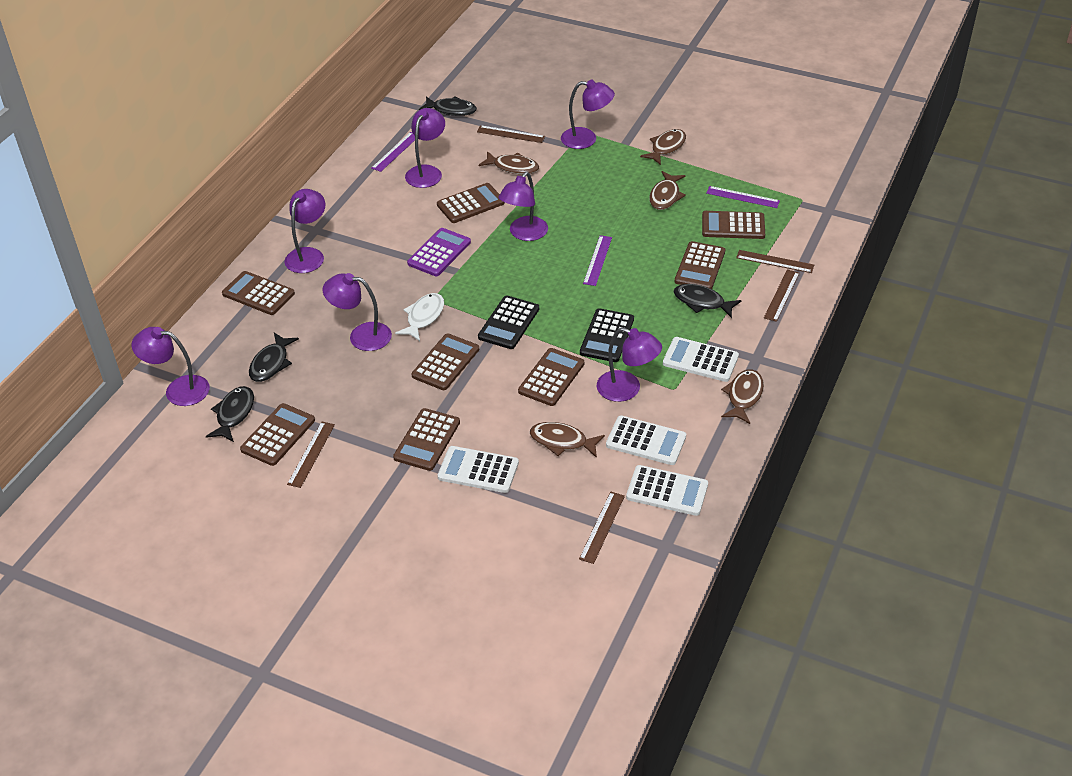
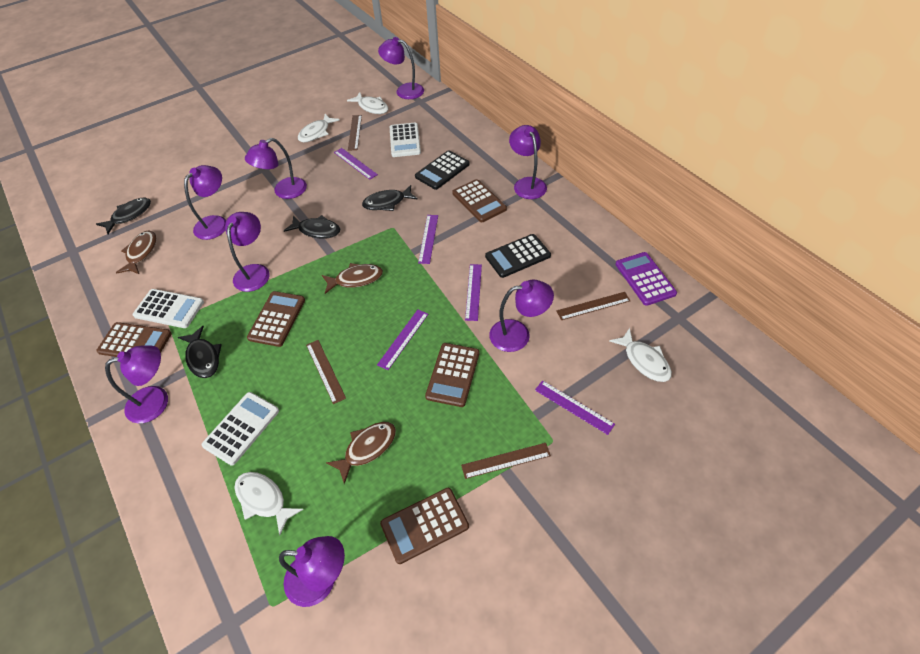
brown calculator: 8 -> 5
brown fish: 5 -> 3
brown ruler: 5 -> 4
purple lamp: 7 -> 8
purple ruler: 3 -> 5
white calculator: 4 -> 3
white fish: 1 -> 4

